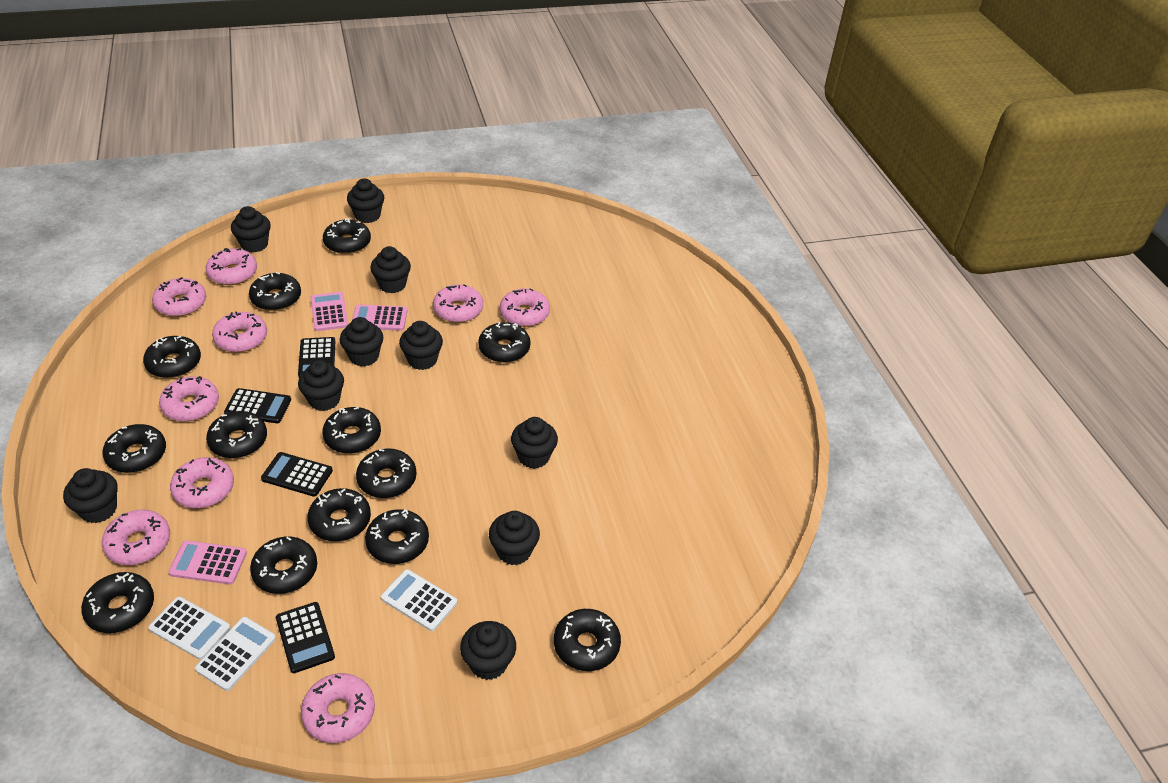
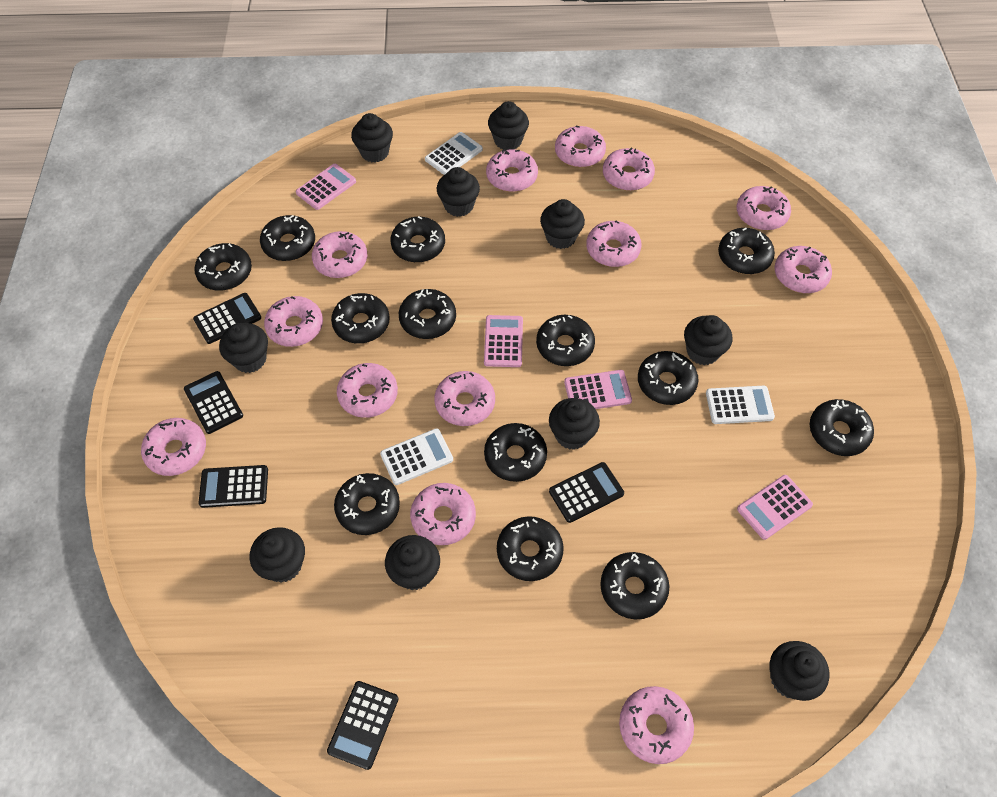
black calculator: 4 -> 5
pink calculator: 3 -> 4
pink donut: 9 -> 13

